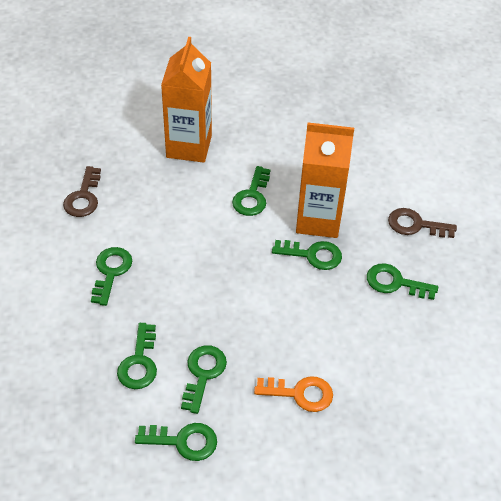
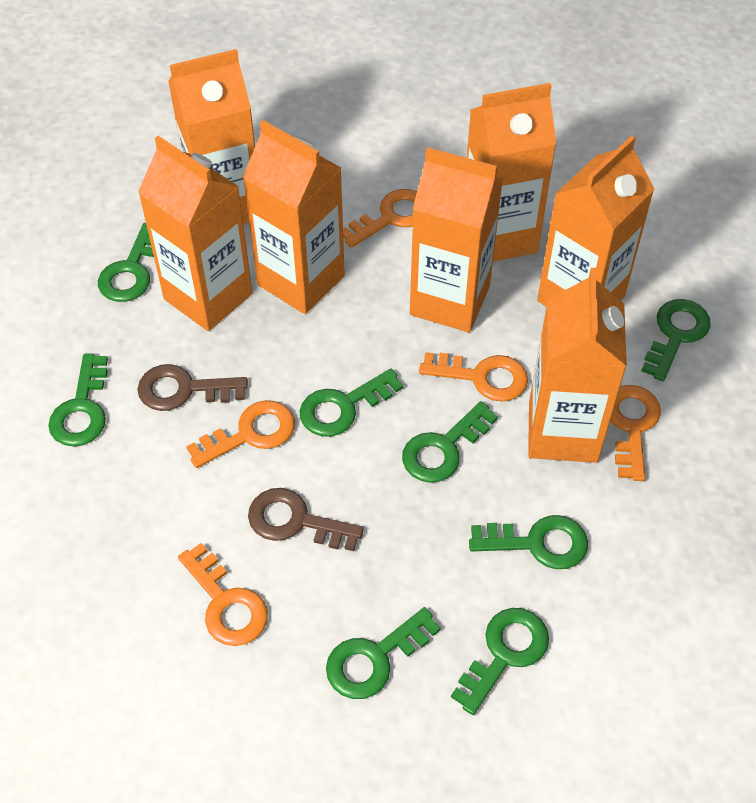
green key: 7 -> 8
orange carton: 2 -> 7
orange key: 1 -> 5

